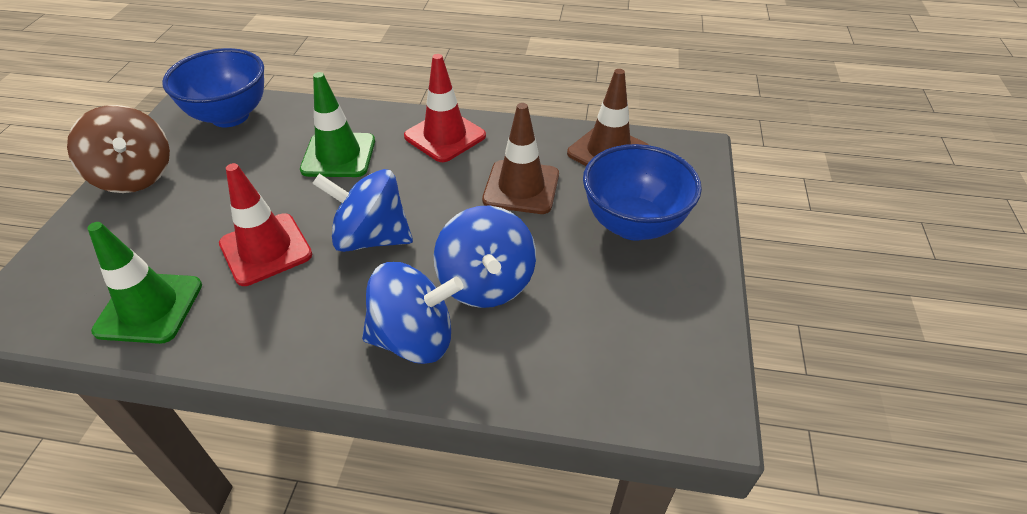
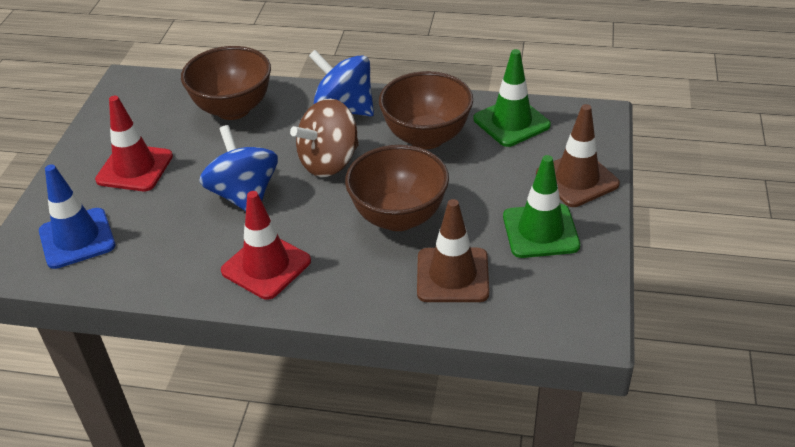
blue bowl: 2 -> 0
blue spinning top: 3 -> 2
blue traffic cone: 0 -> 1
brown bowl: 0 -> 3

